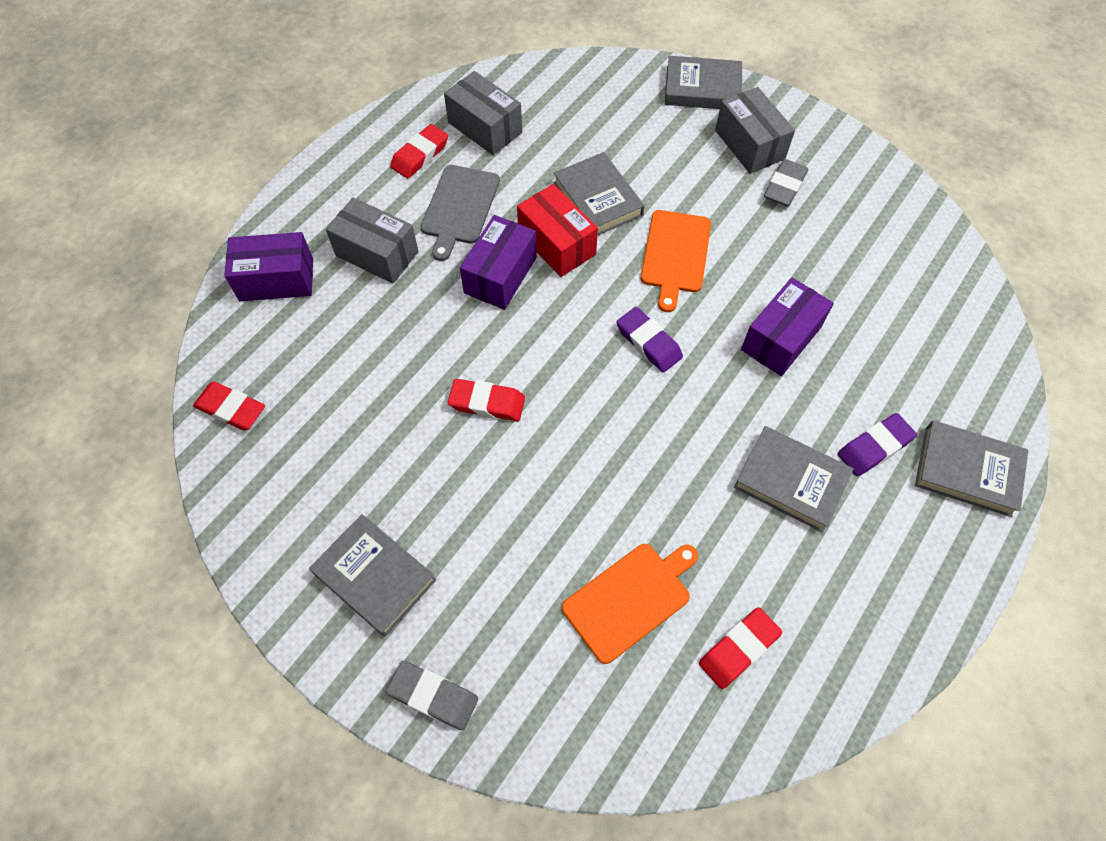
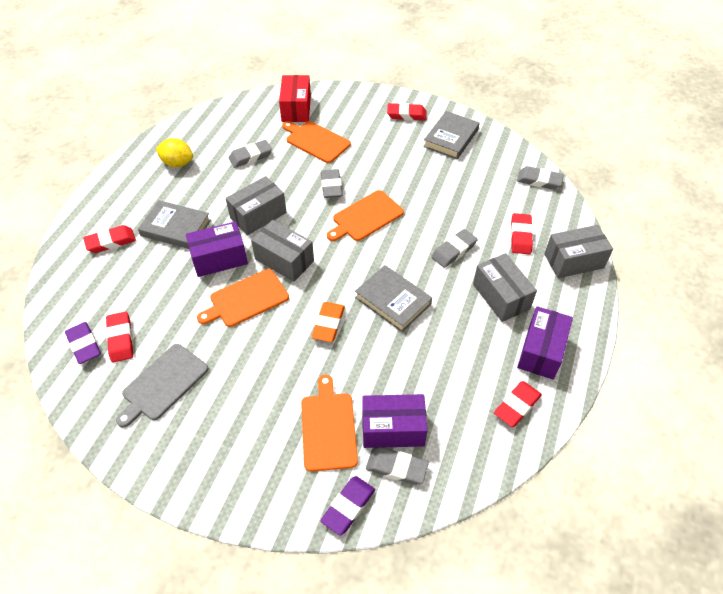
grey book: 5 -> 3
grey box: 3 -> 4
grey eraser: 2 -> 5
orange cutting board: 2 -> 4
orange eraser: 0 -> 1
red eraser: 4 -> 5
yellow lemon: 0 -> 1

